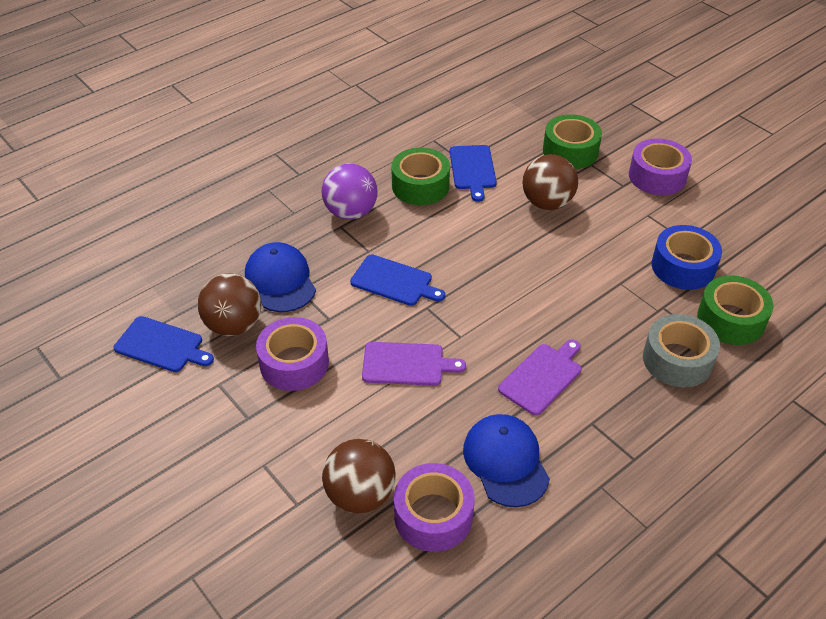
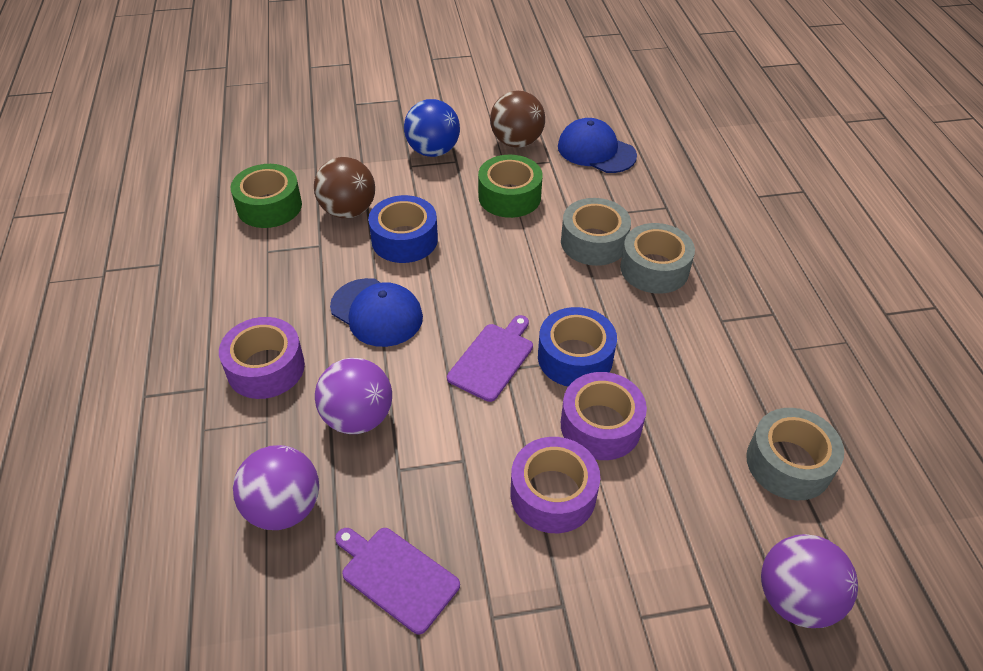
blue ball: 0 -> 1
blue cutting board: 3 -> 0
blue tape: 1 -> 2
brown ball: 3 -> 2
green tape: 3 -> 2
grey tape: 1 -> 3
purple ball: 1 -> 3

